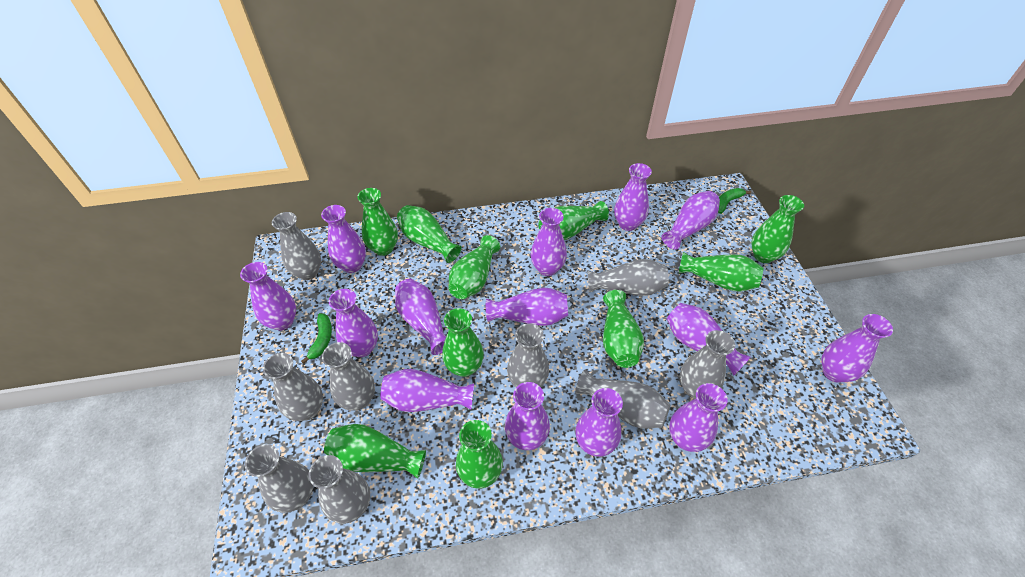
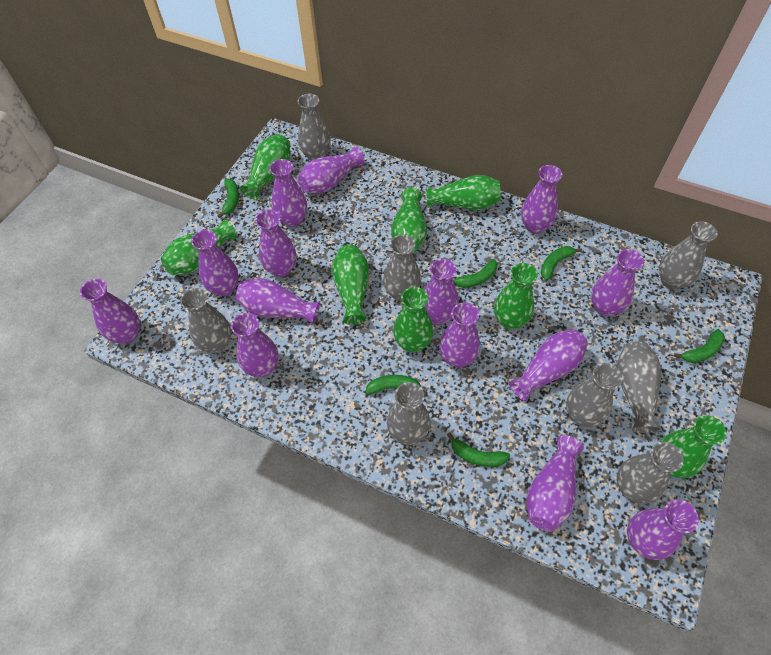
green banana: 2 -> 6
green vase: 10 -> 8
grey vase: 9 -> 8

